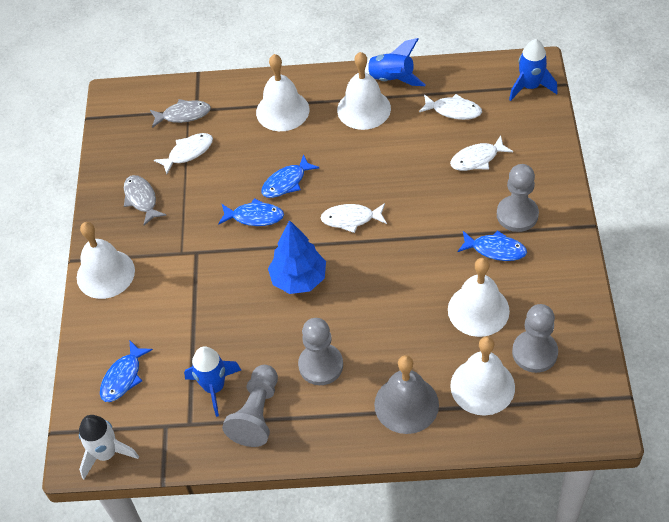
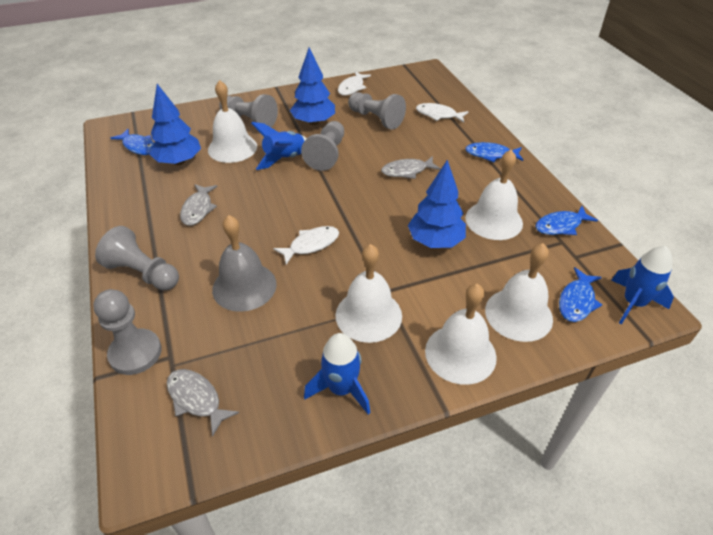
blue tree: 1 -> 3
grey fish: 2 -> 3
grey pawn: 4 -> 5
white fish: 4 -> 3
white rocket: 1 -> 0

